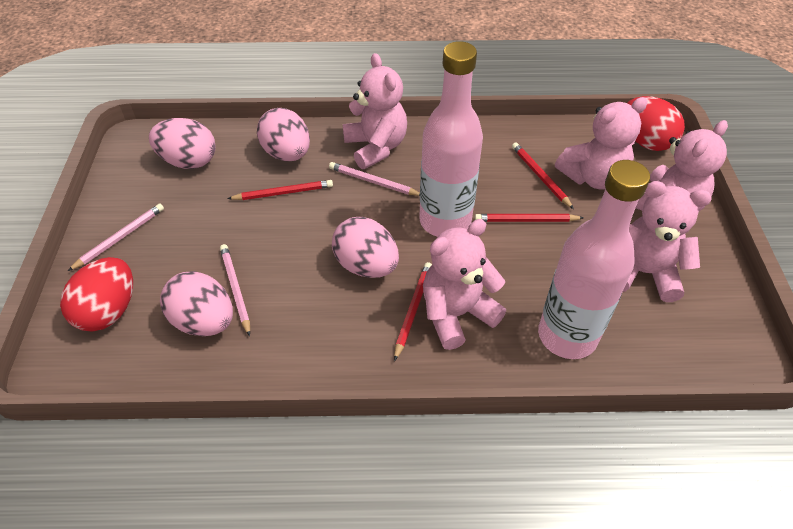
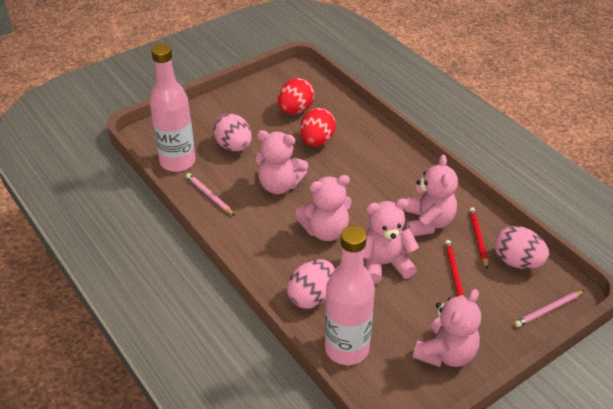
pink egg: 4 -> 3
pink pencil: 3 -> 2
red pencil: 4 -> 2

